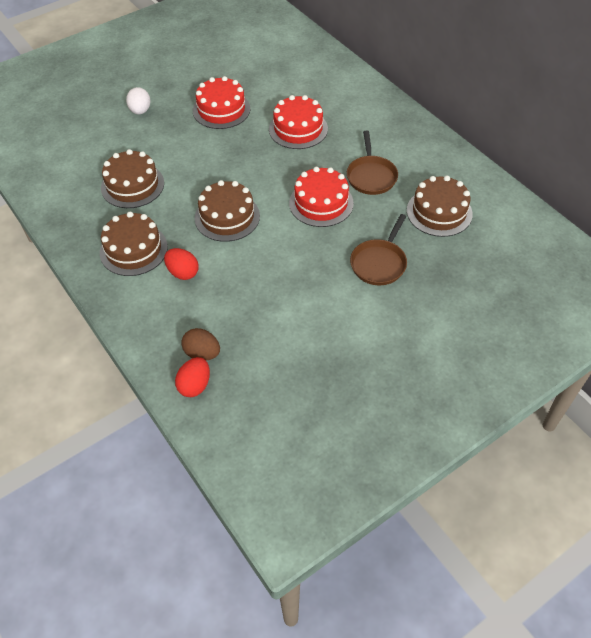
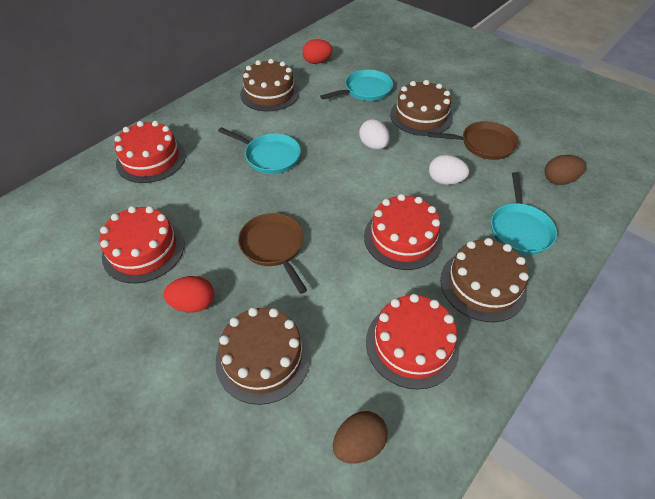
brown egg: 1 -> 2
red cake: 3 -> 4
turquoise pan: 0 -> 3
white egg: 1 -> 2

